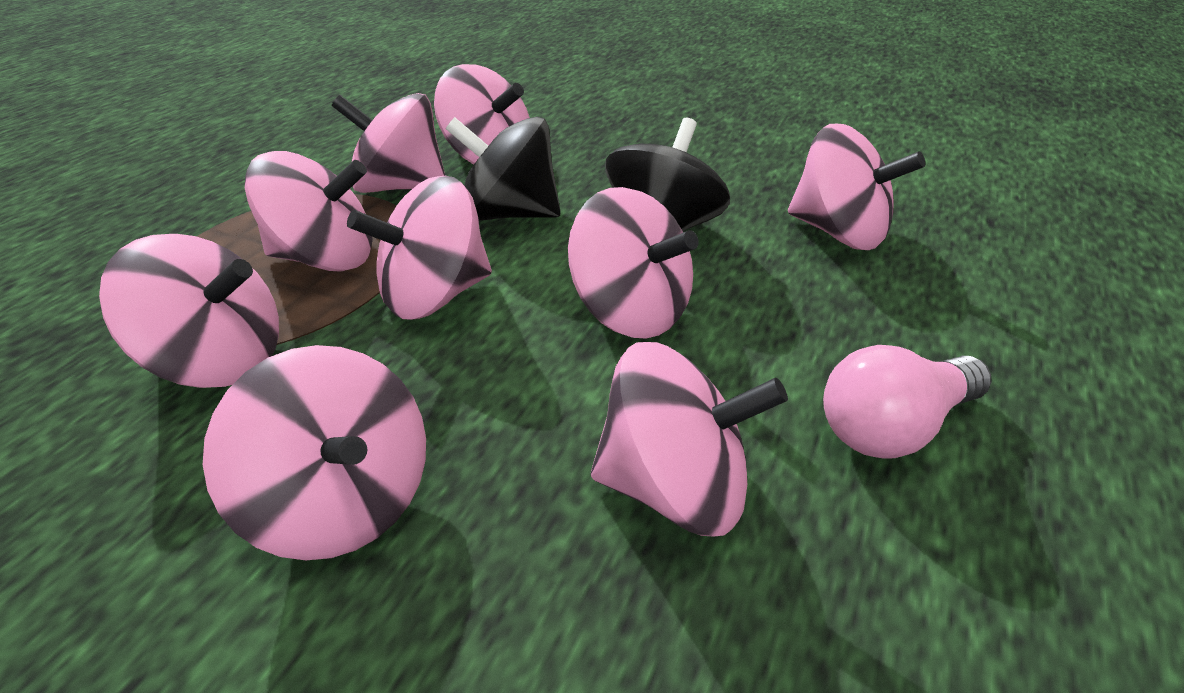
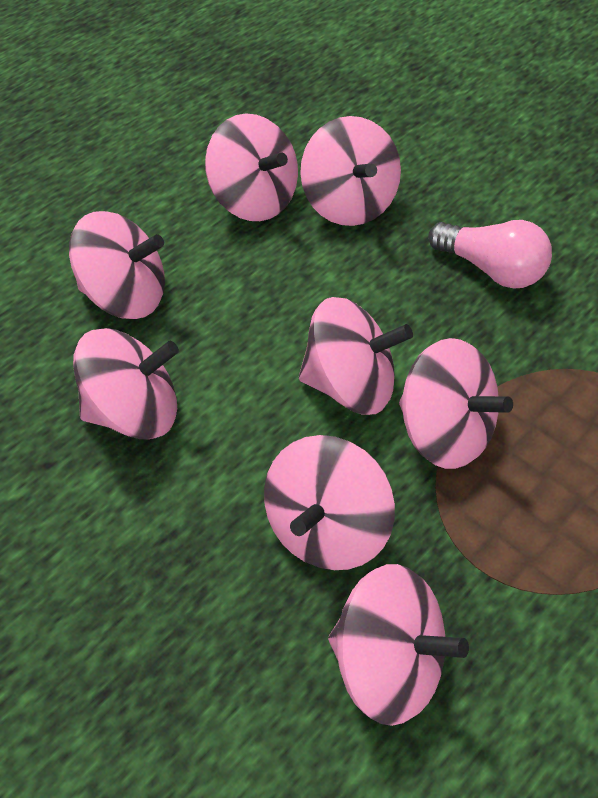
black spinning top: 2 -> 0
pink spinning top: 9 -> 8

